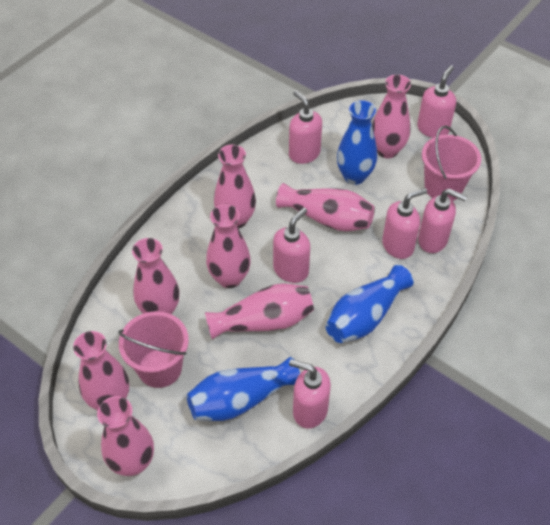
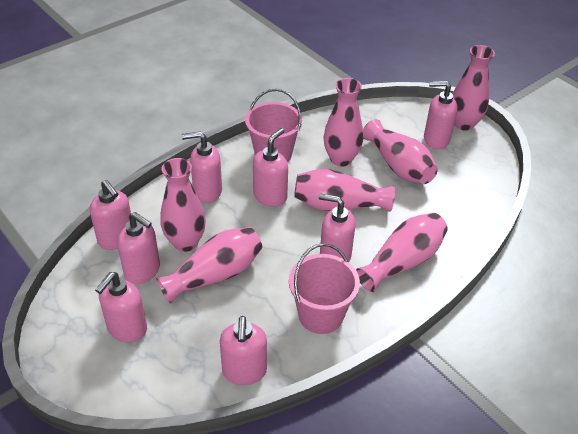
blue vase: 3 -> 0
pink soap dispenser: 6 -> 8
pink vase: 8 -> 7

